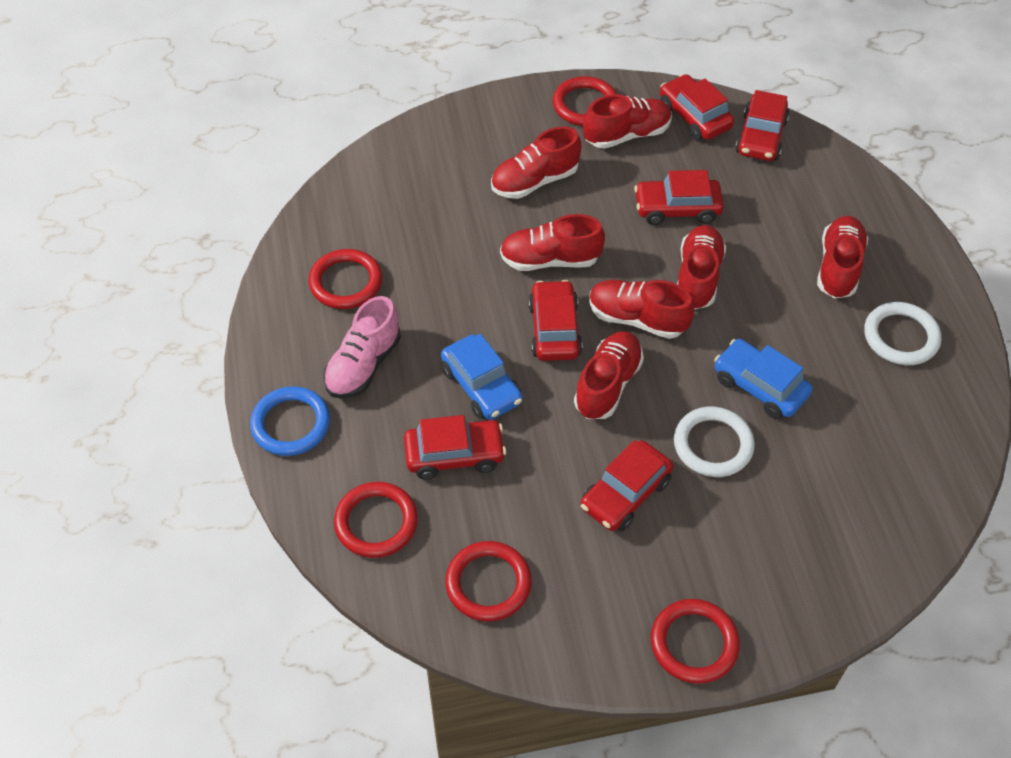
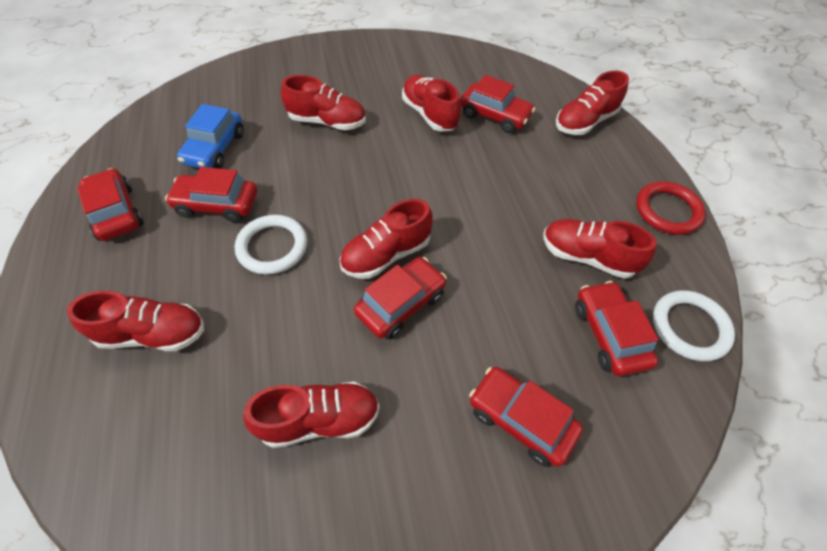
blue car: 2 -> 1
blue ring: 1 -> 0
pink shoe: 1 -> 0
red ring: 5 -> 1

